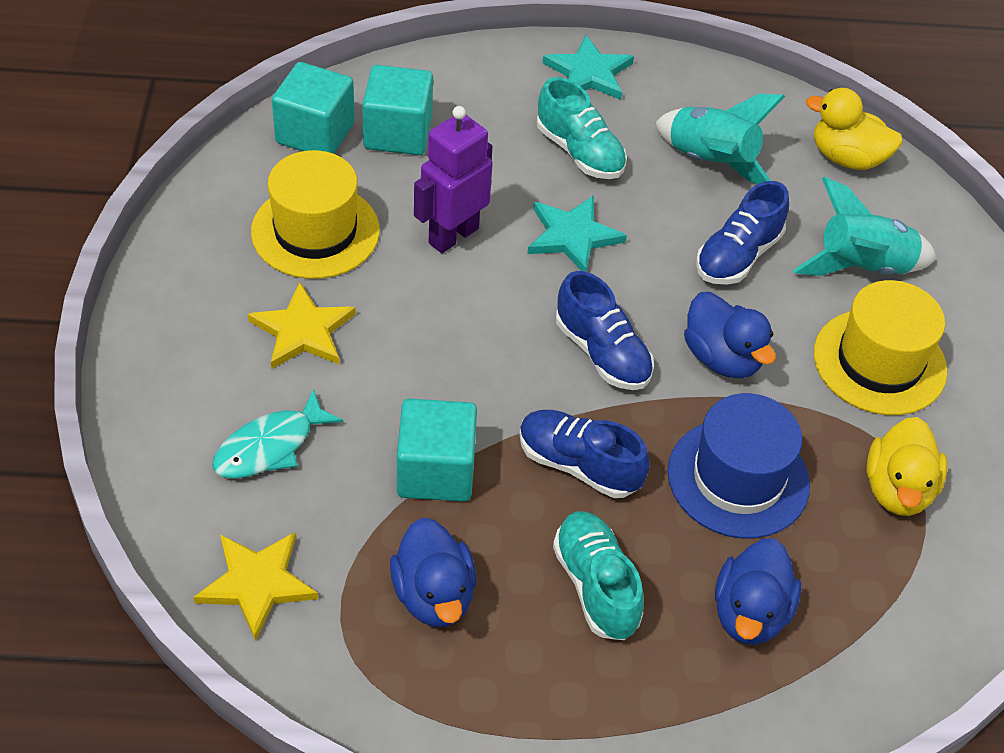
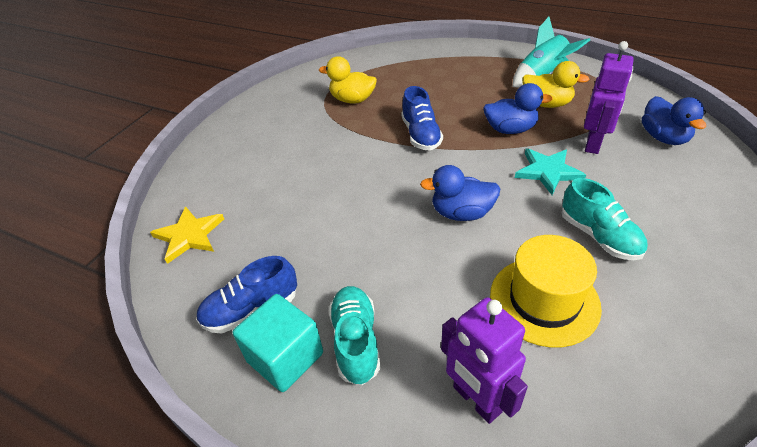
blue hat: 1 -> 0
blue shoe: 3 -> 2
purple robot: 1 -> 2
turquoise cube: 3 -> 1
turquoise fish: 1 -> 0
turquoise rocket: 2 -> 1
turquoise star: 2 -> 1
yellow hat: 2 -> 1
yellow star: 2 -> 1

